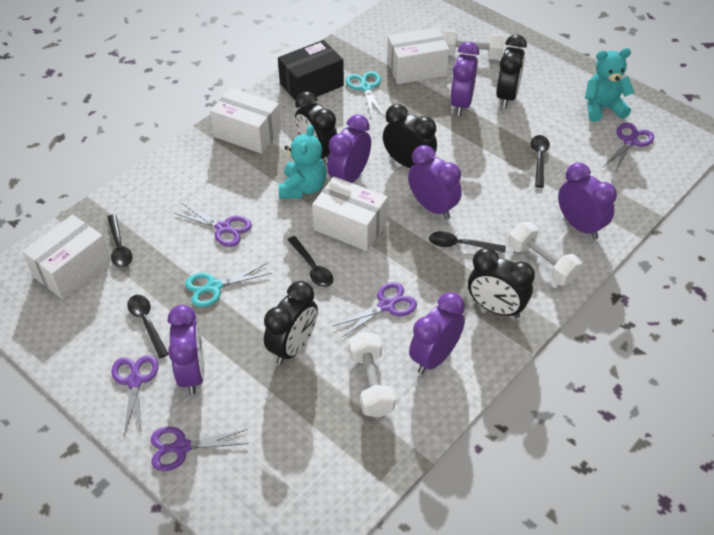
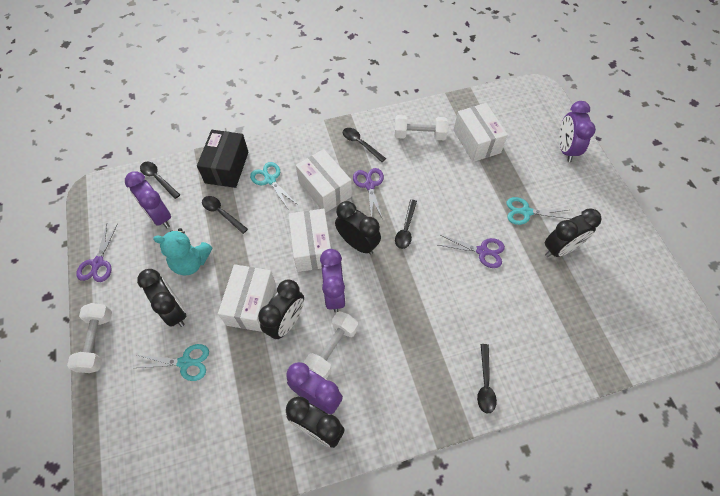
purple clock: 6 -> 4
purple scissors: 5 -> 3
turquoise scissors: 2 -> 3
turquoise teddy bear: 2 -> 1

